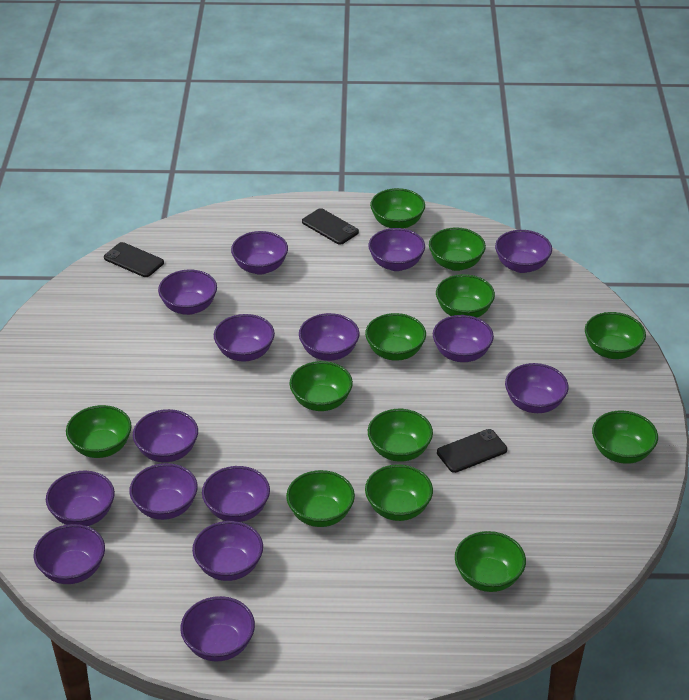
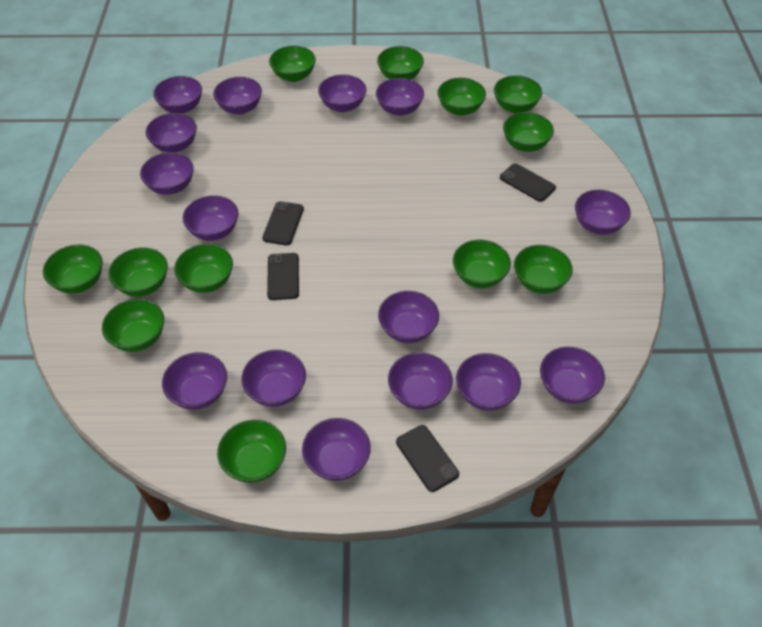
black phone: 3 -> 4

